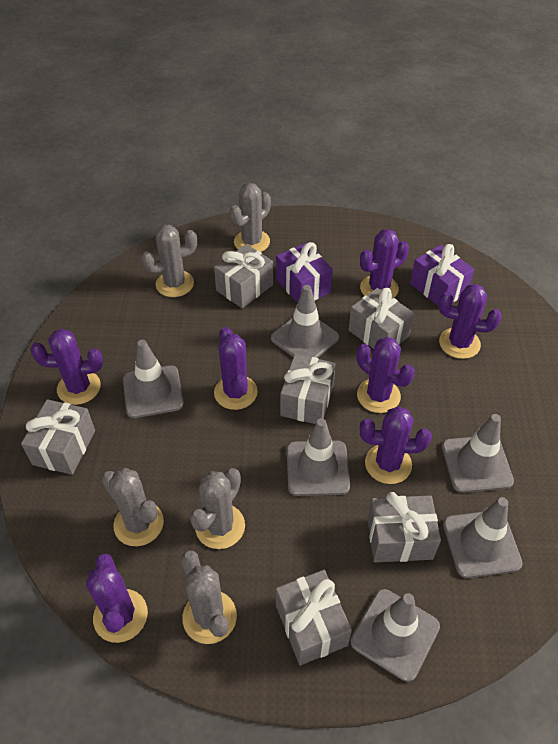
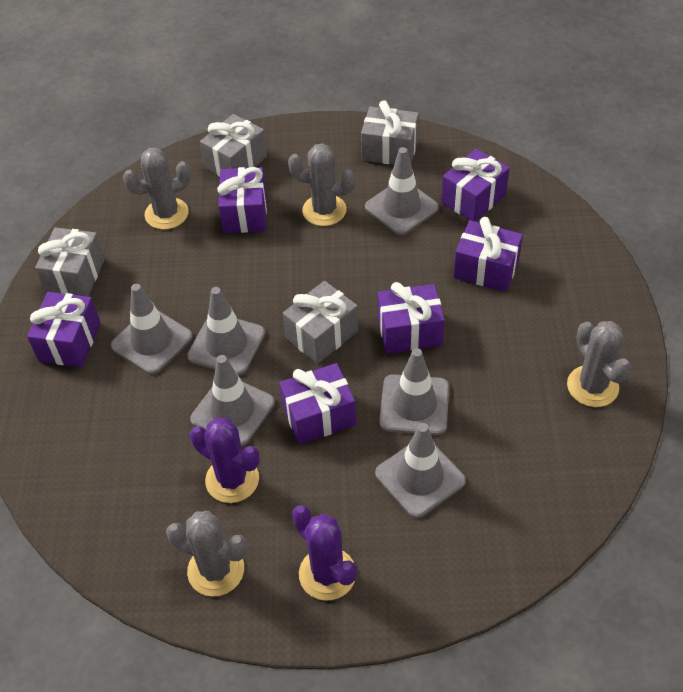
grey cactus: 5 -> 4
grey gift: 6 -> 4
purple cactus: 7 -> 2
purple gift: 2 -> 6

